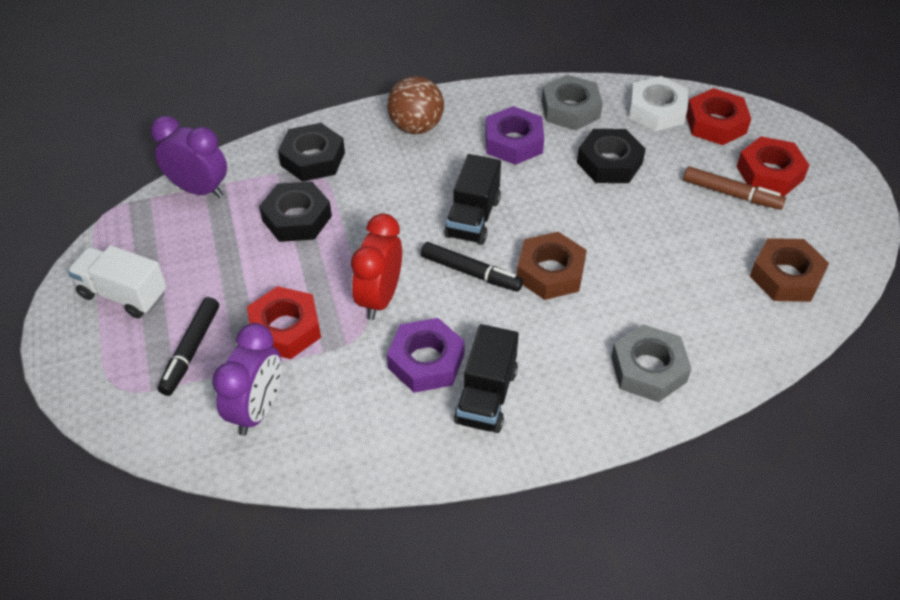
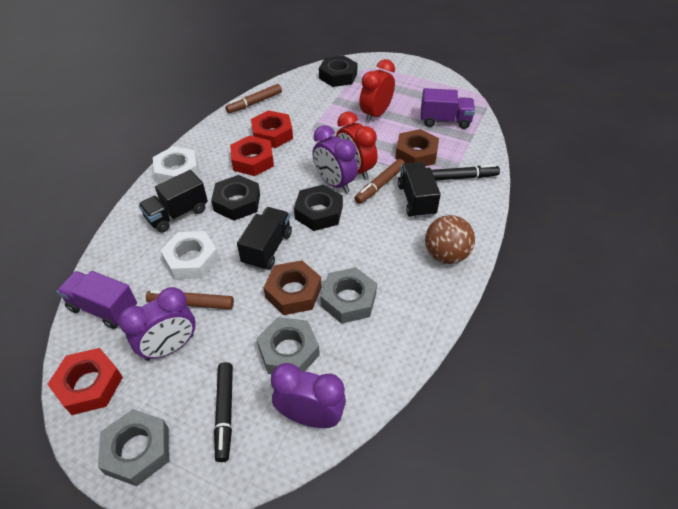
black truck: 2 -> 3
brown marker: 1 -> 3
grey nut: 2 -> 3
purple clock: 2 -> 3
purple nut: 2 -> 0
purple truck: 0 -> 2
red clock: 1 -> 2
white nut: 1 -> 2
white truck: 1 -> 0

